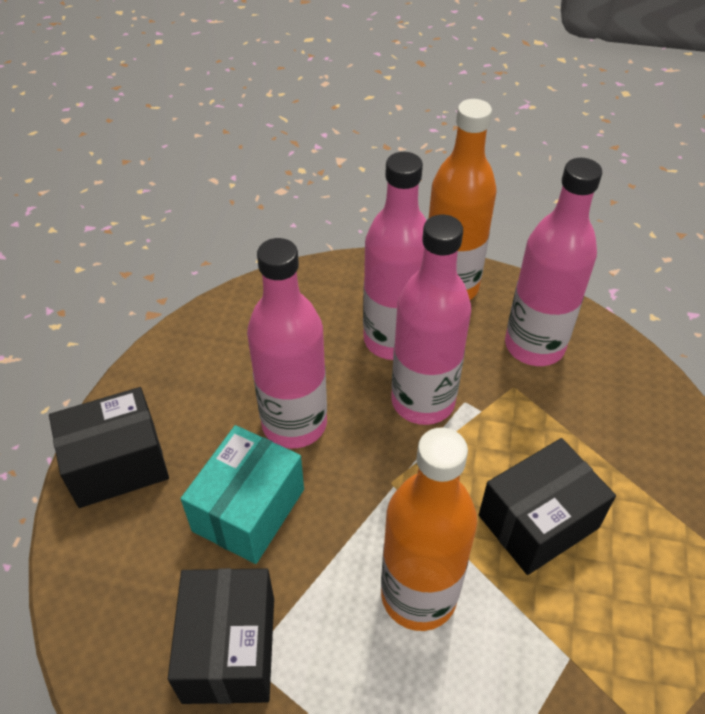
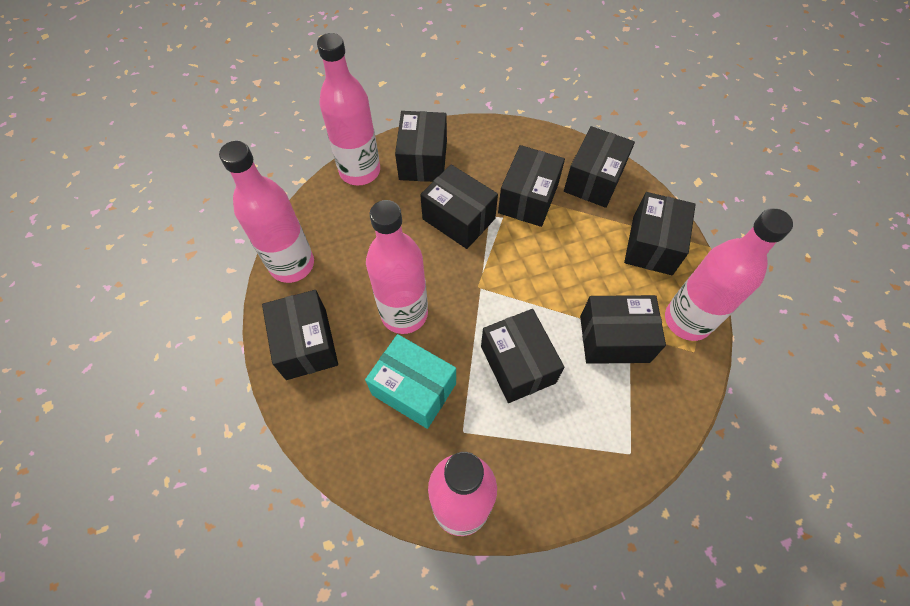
black box: 3 -> 8
orange bottle: 2 -> 0
pink bottle: 4 -> 5

